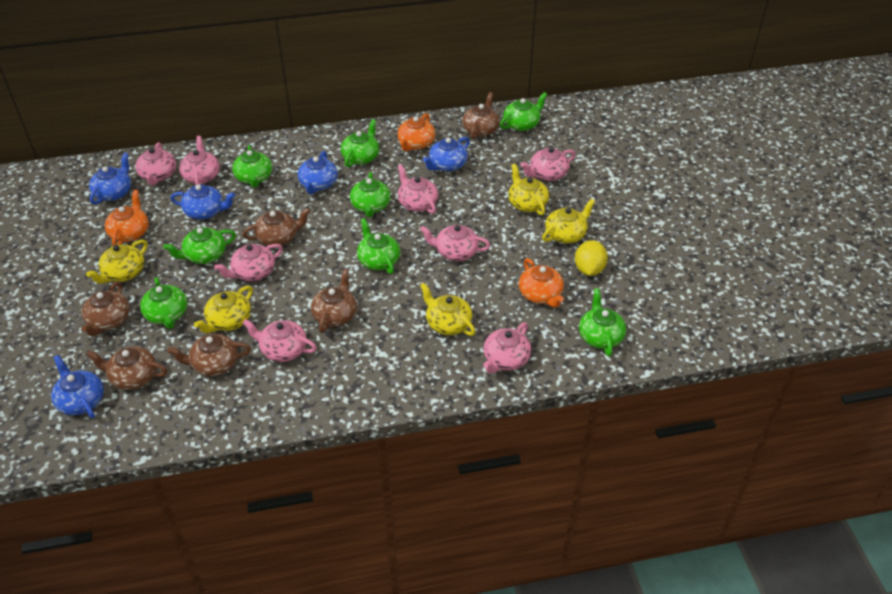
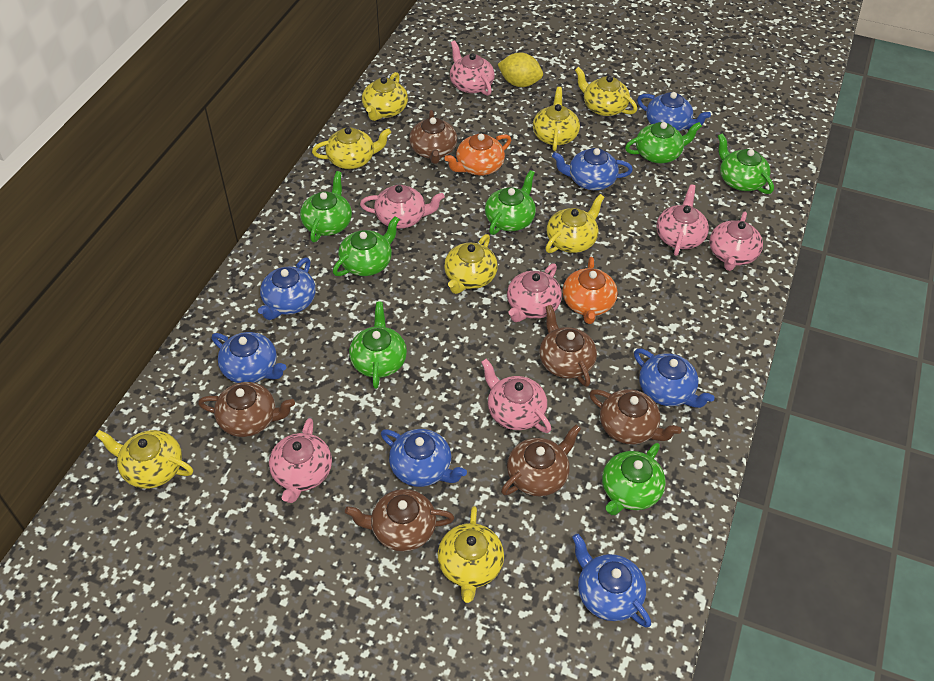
blue teapot: 5 -> 7
green teapot: 8 -> 7
orange teapot: 3 -> 2
pink teapot: 8 -> 7
yellow teapot: 5 -> 8

